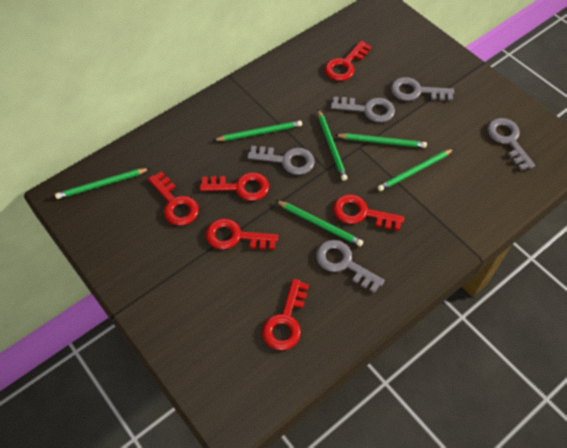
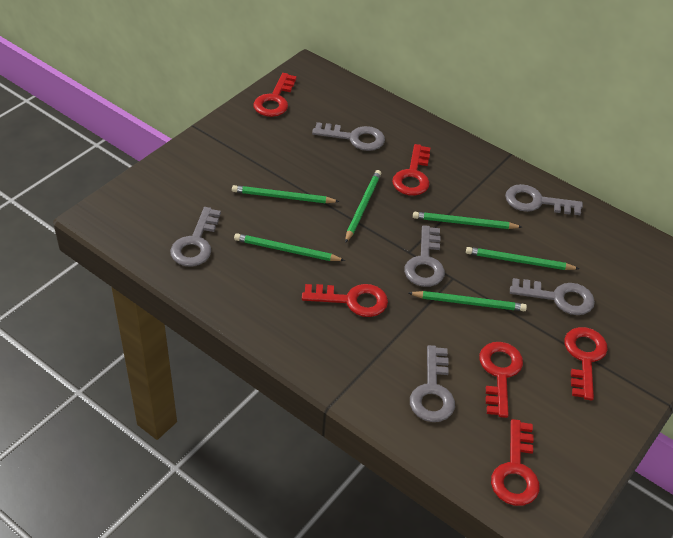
grey key: 5 -> 6

